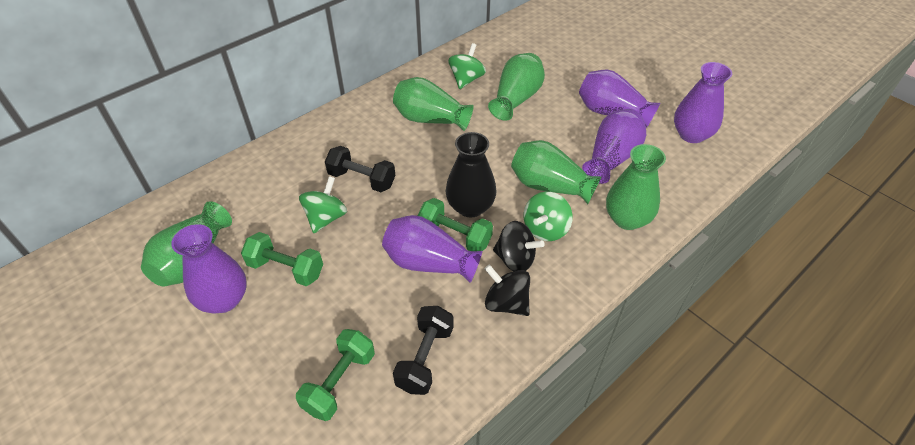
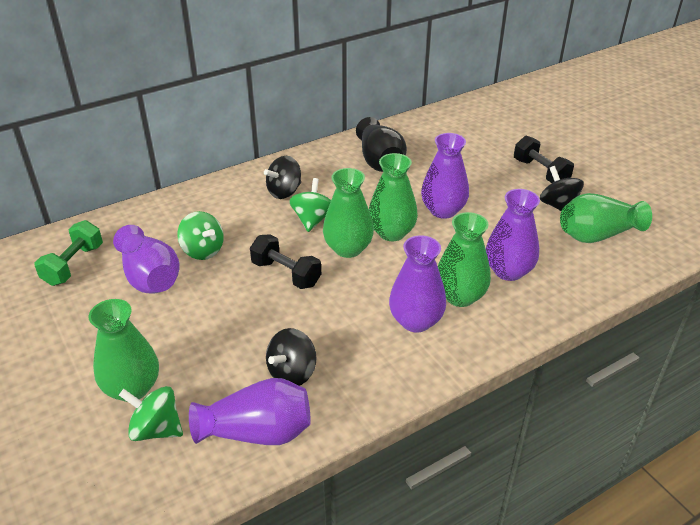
black spinning top: 2 -> 3
green dumbbell: 3 -> 1

